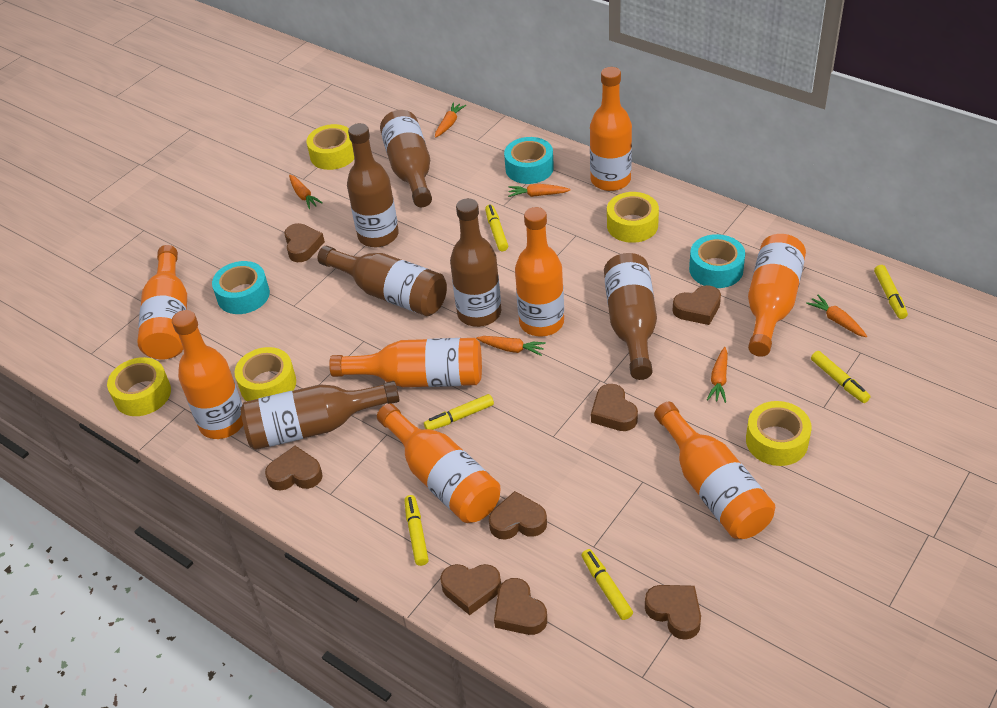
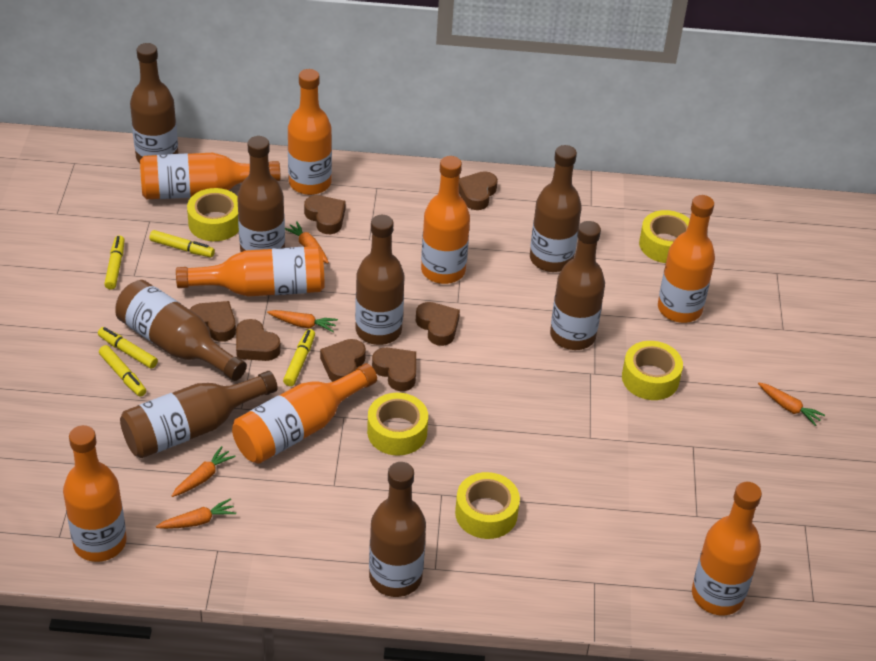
brown bottle: 6 -> 8
brown heart: 8 -> 7
orange carrot: 6 -> 5
turquoise tape: 3 -> 0
yellow marker: 6 -> 5

